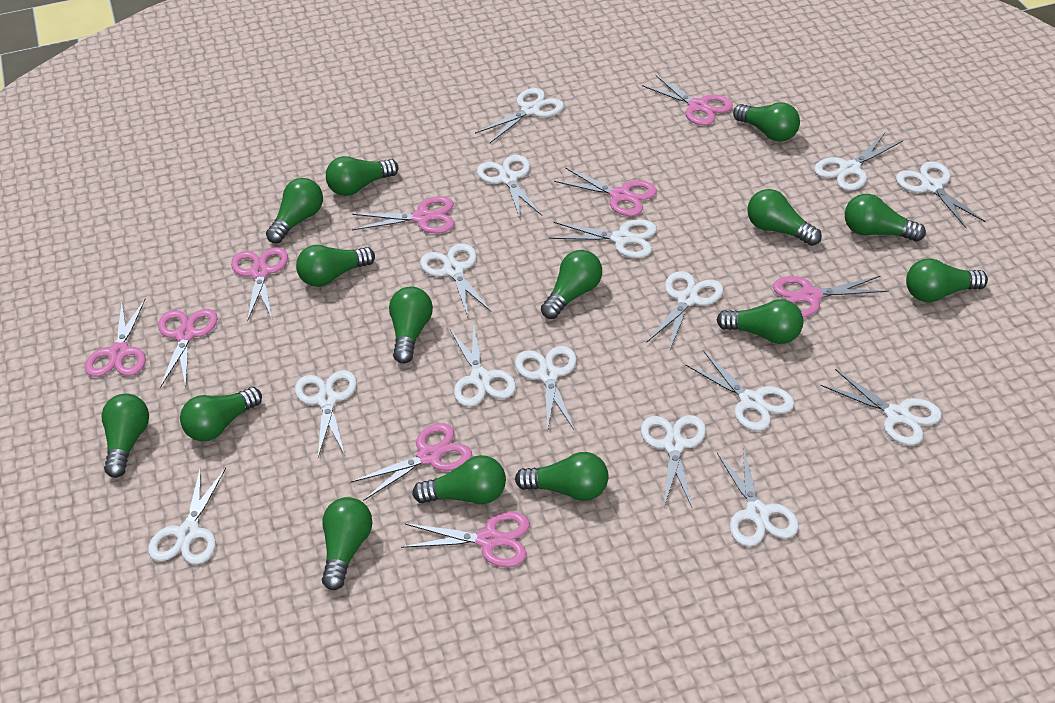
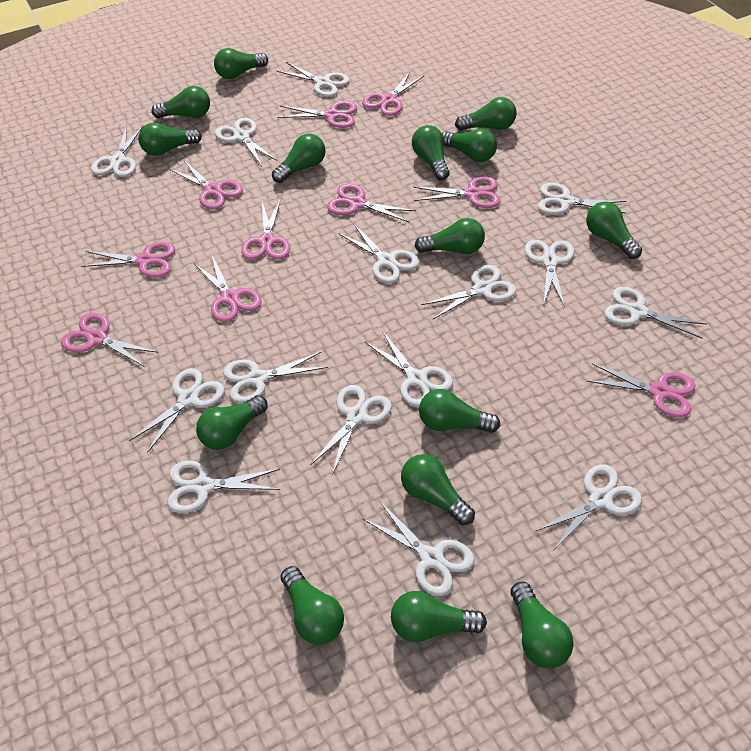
pink scissors: 9 -> 10

